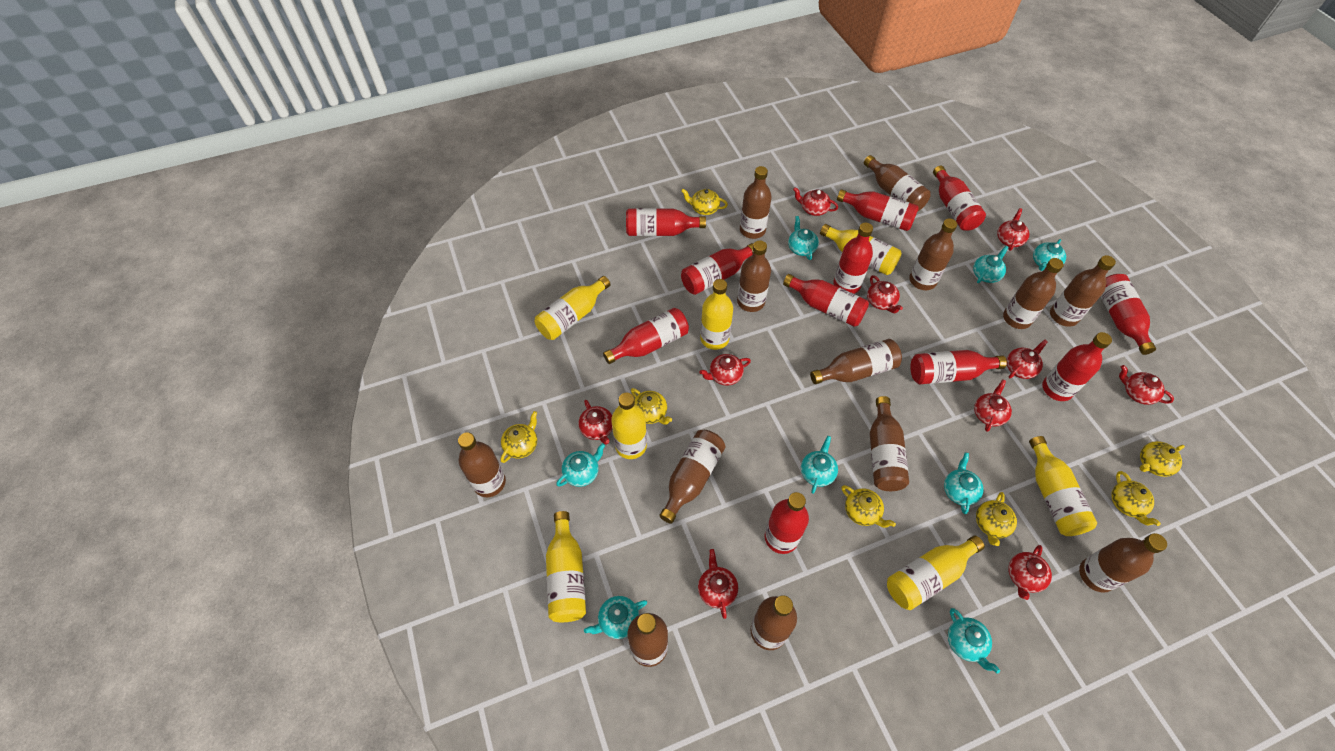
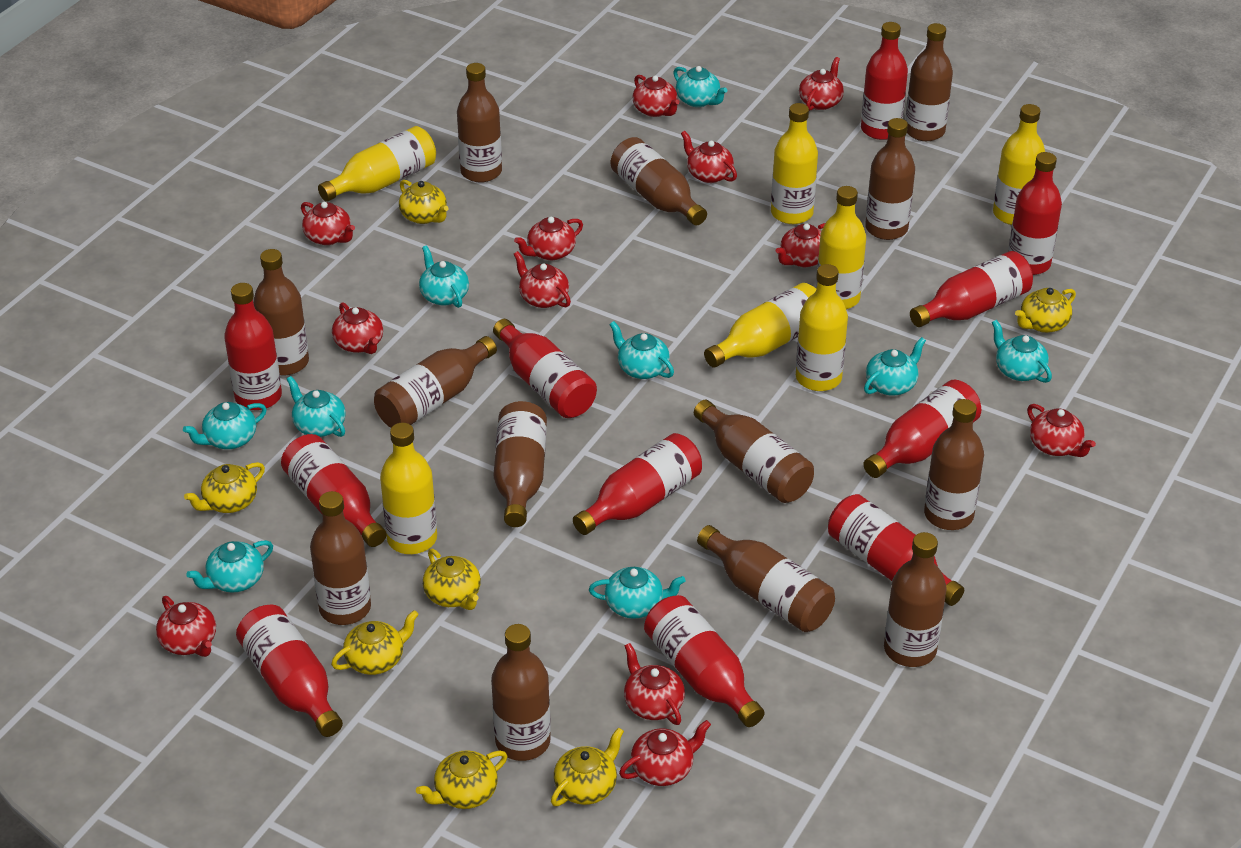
red teapot: 10 -> 12
turquoise teapot: 8 -> 9

